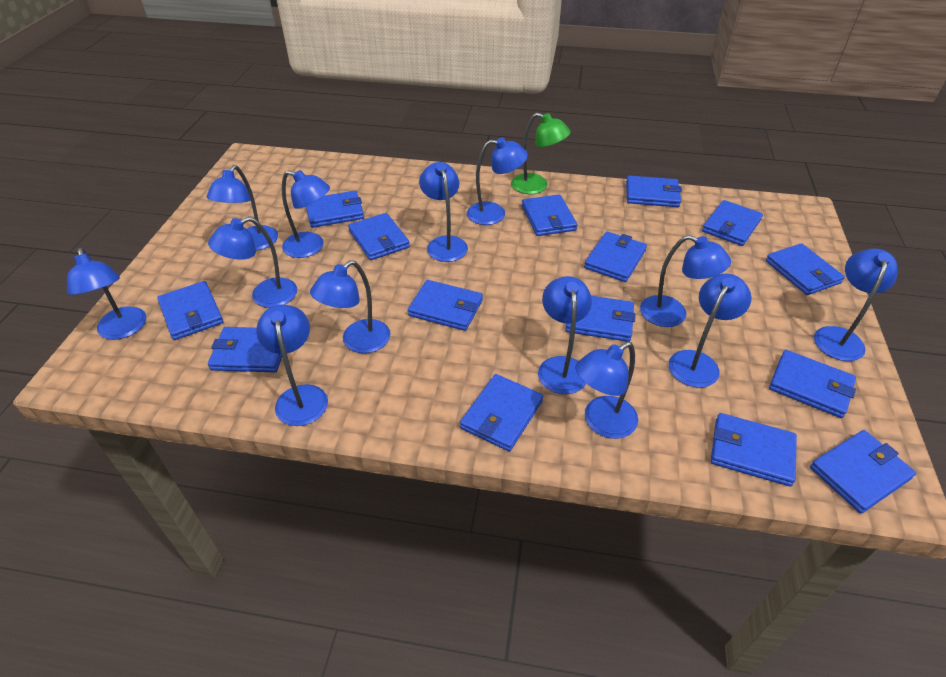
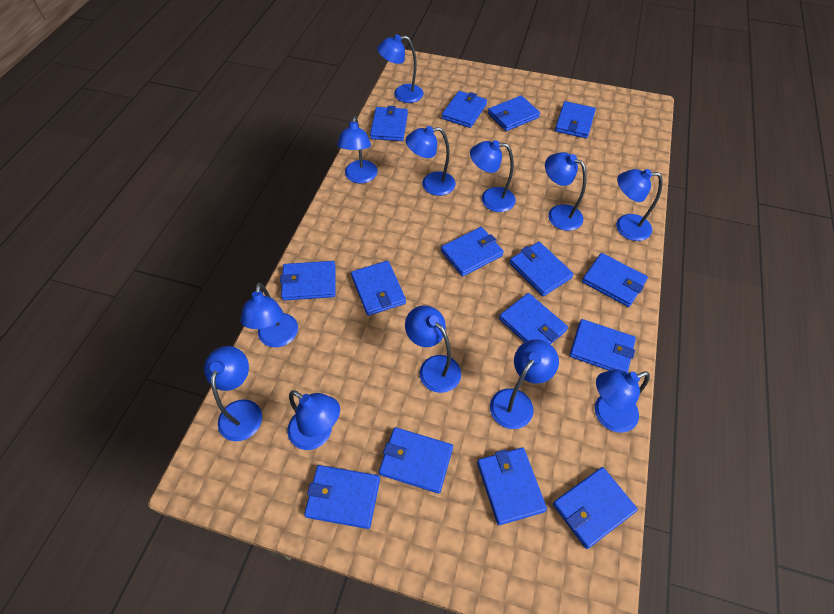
blue lamp: 13 -> 12
green lamp: 1 -> 0

